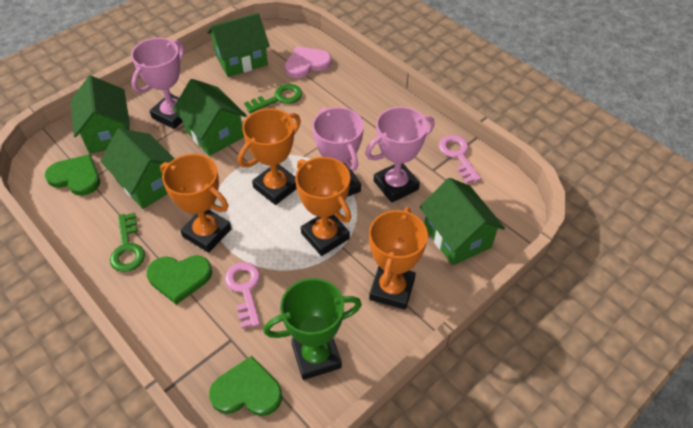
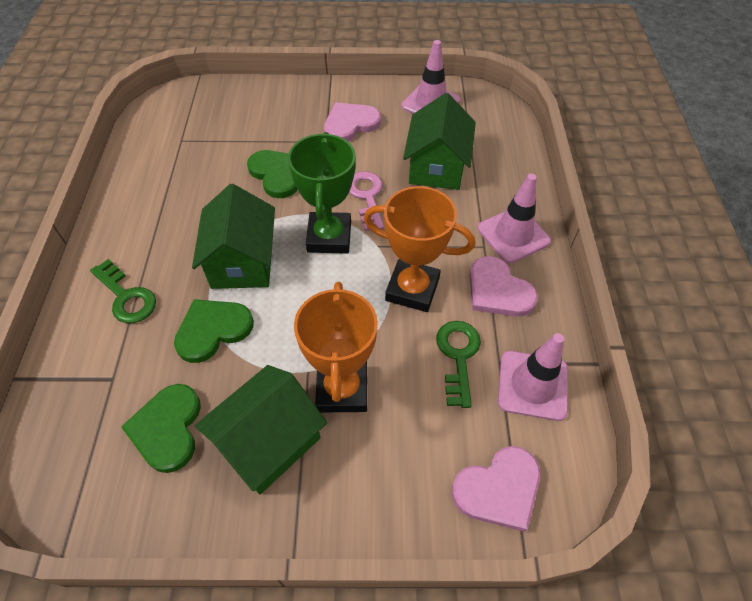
green house: 5 -> 3
orange trophy: 4 -> 2
pink heart: 1 -> 3
pink key: 2 -> 1
pink traffic cone: 0 -> 3
pink trophy: 3 -> 0

